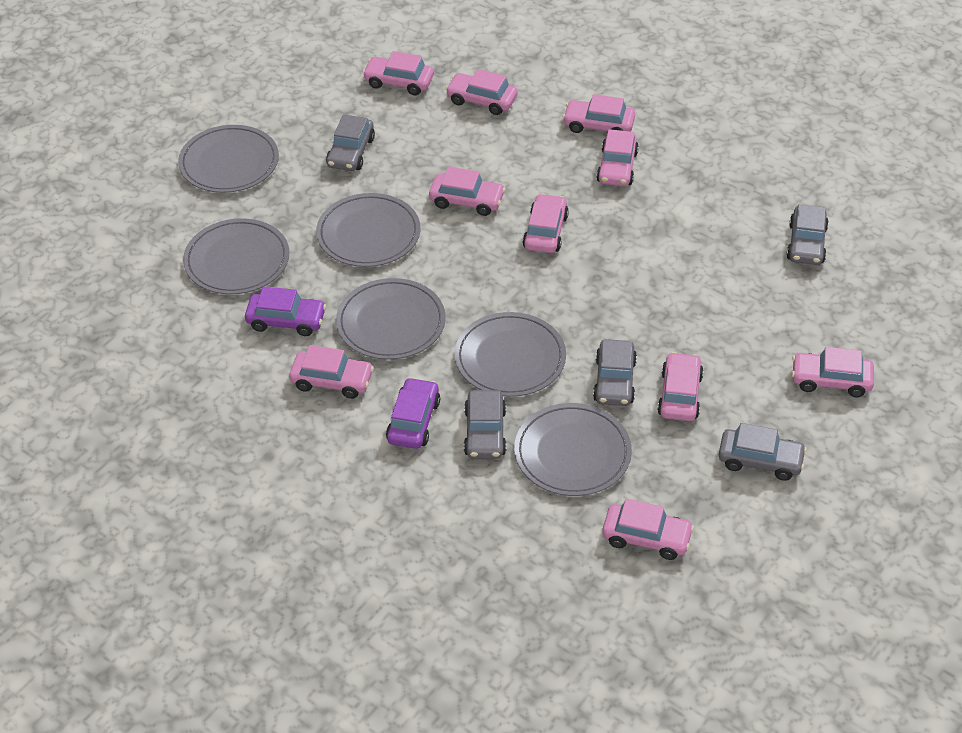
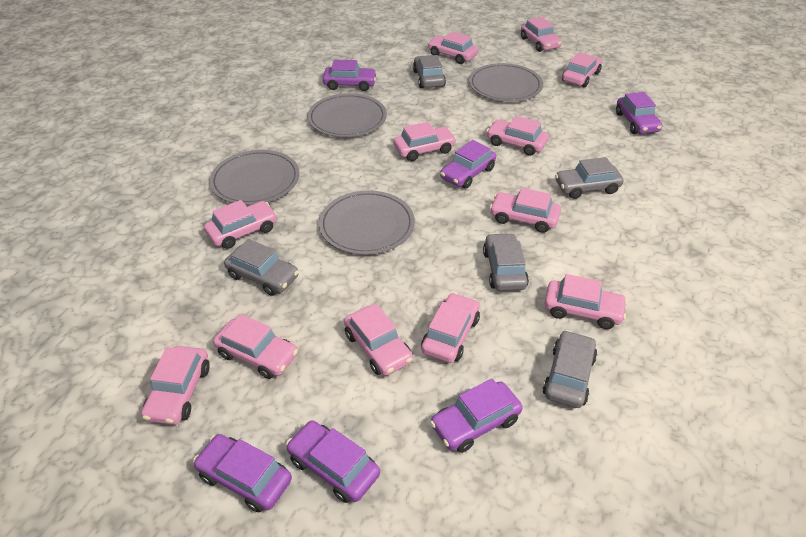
grey plate: 6 -> 4
pink car: 10 -> 12
purple car: 2 -> 6

